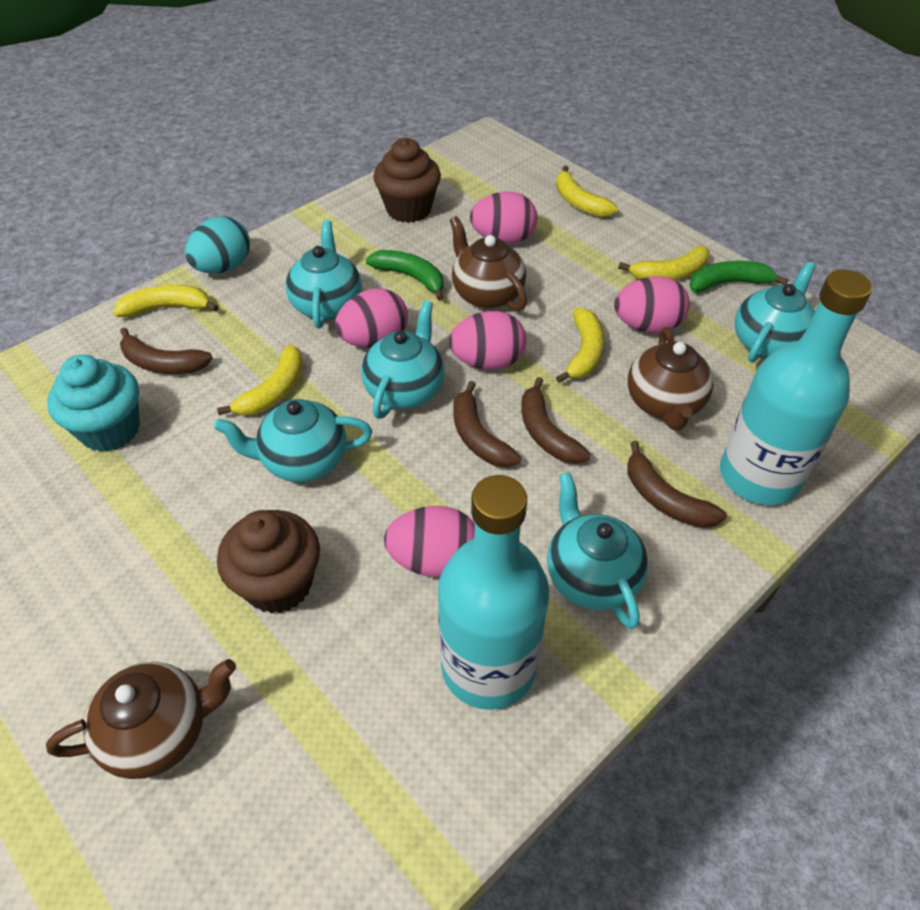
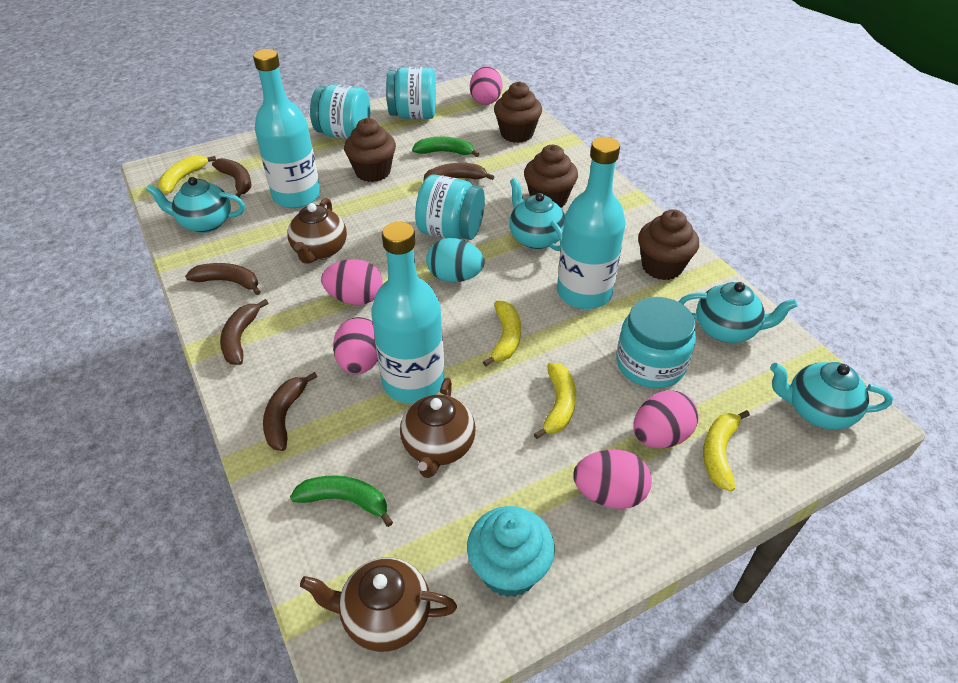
brown banana: 4 -> 5
brown cupcake: 2 -> 4
turquoise bottle: 2 -> 3
turquoise jar: 0 -> 4
turquoise teapot: 5 -> 4
yellow banana: 5 -> 4

